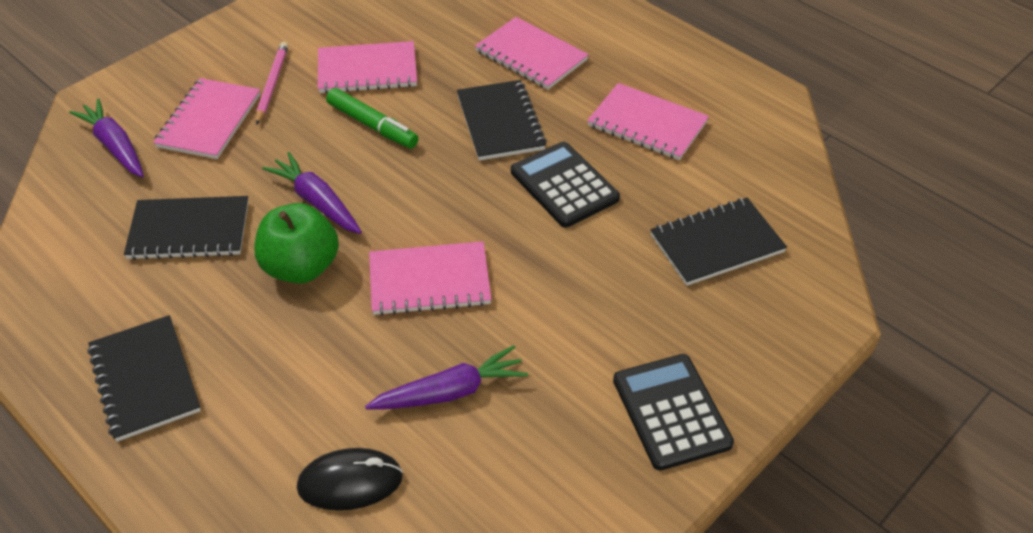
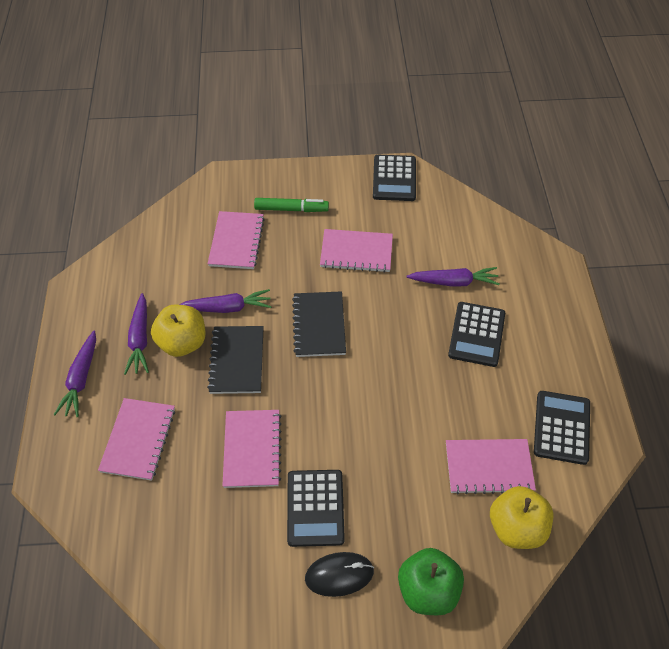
black calculator: 2 -> 4
black notebook: 4 -> 2
pink pencil: 1 -> 0
purple carrot: 3 -> 4
yellow apple: 0 -> 2

